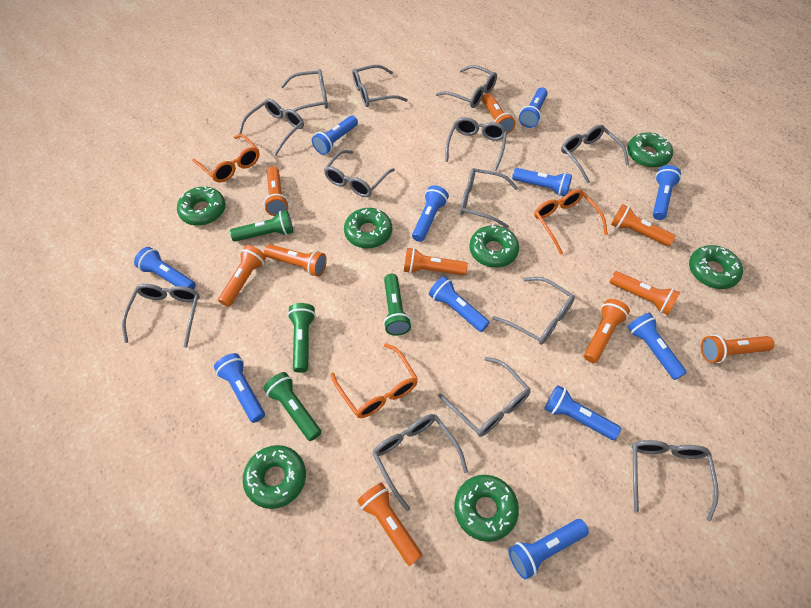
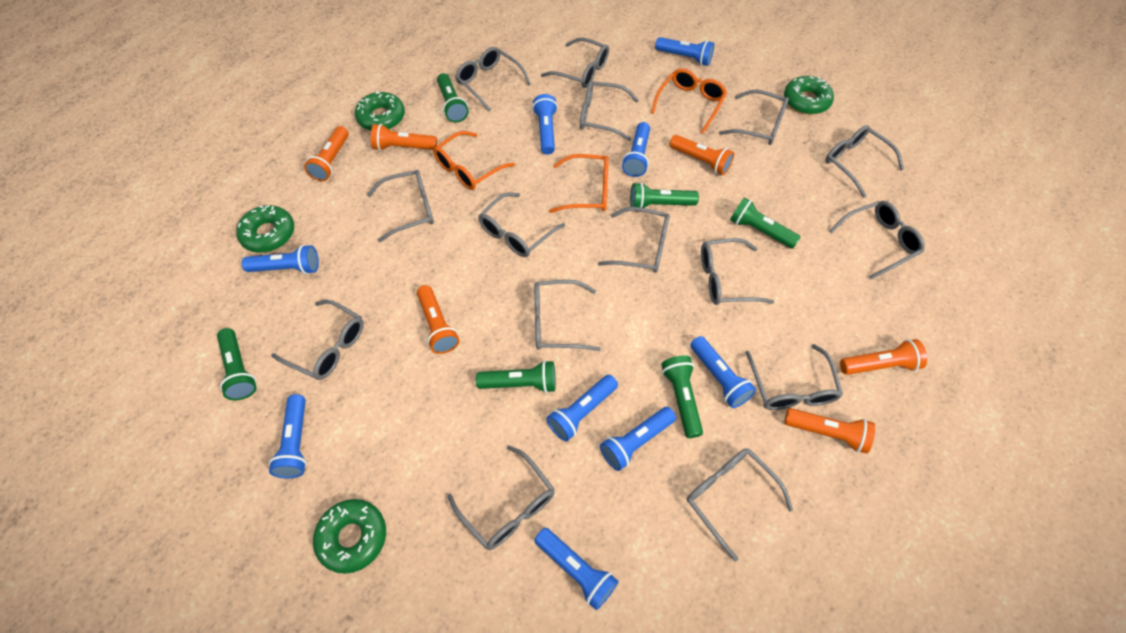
blue flashlight: 11 -> 9
green donut: 7 -> 4
green flashlight: 4 -> 6
grey glasses: 13 -> 15
orange flashlight: 10 -> 6

